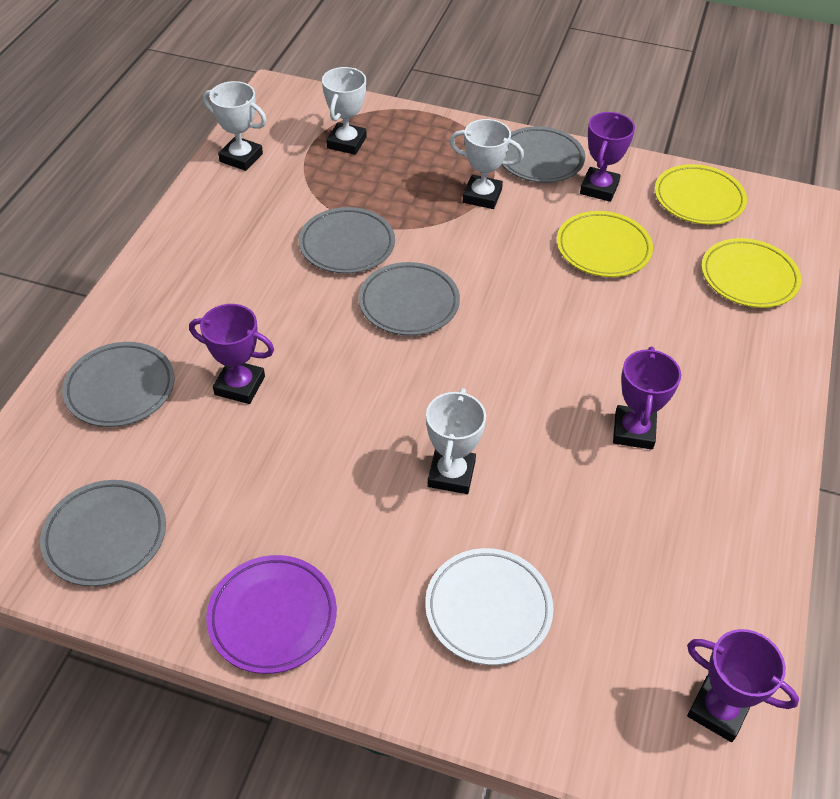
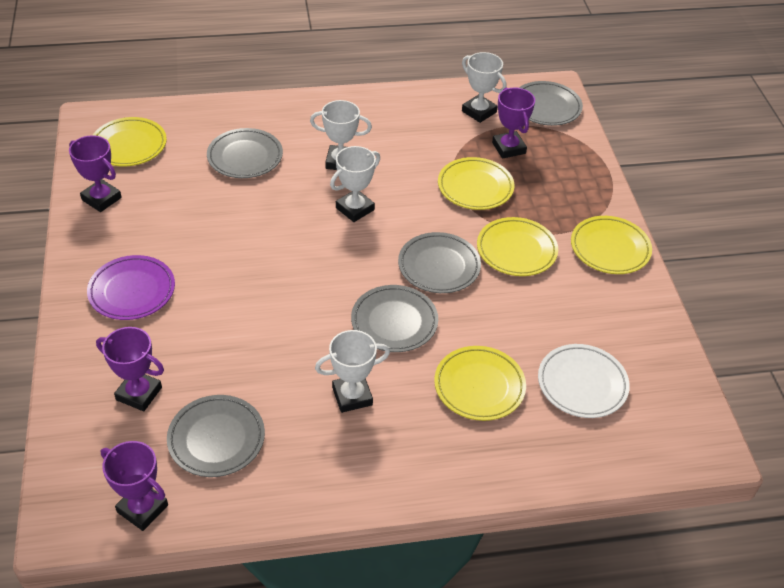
yellow plate: 3 -> 5

